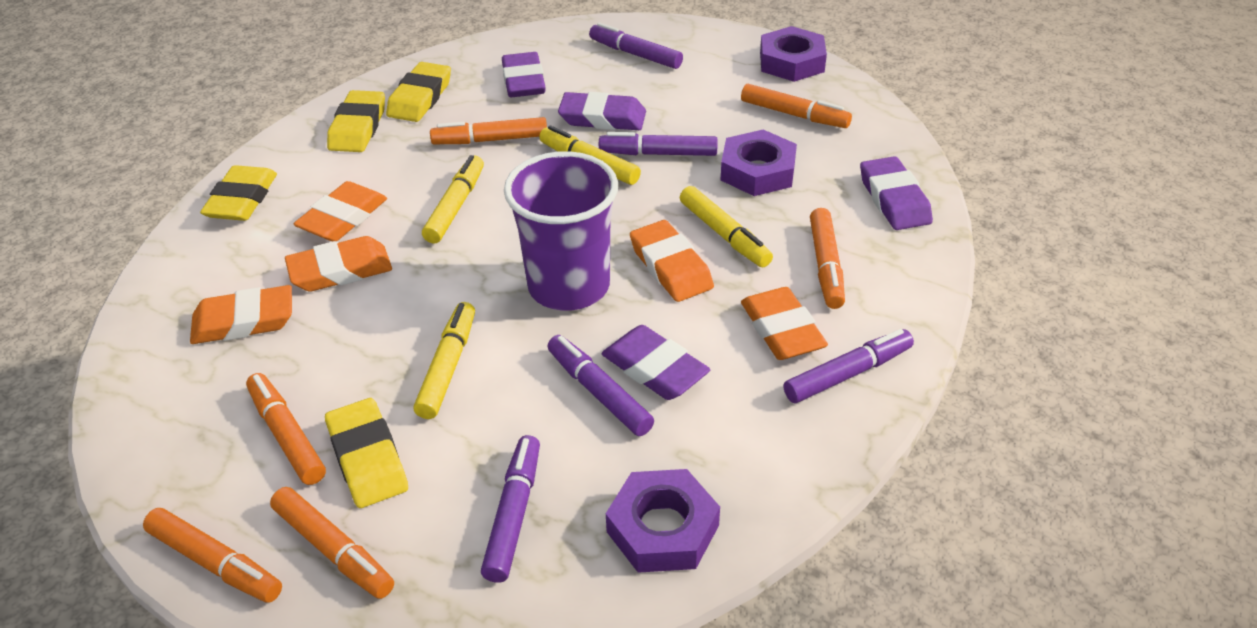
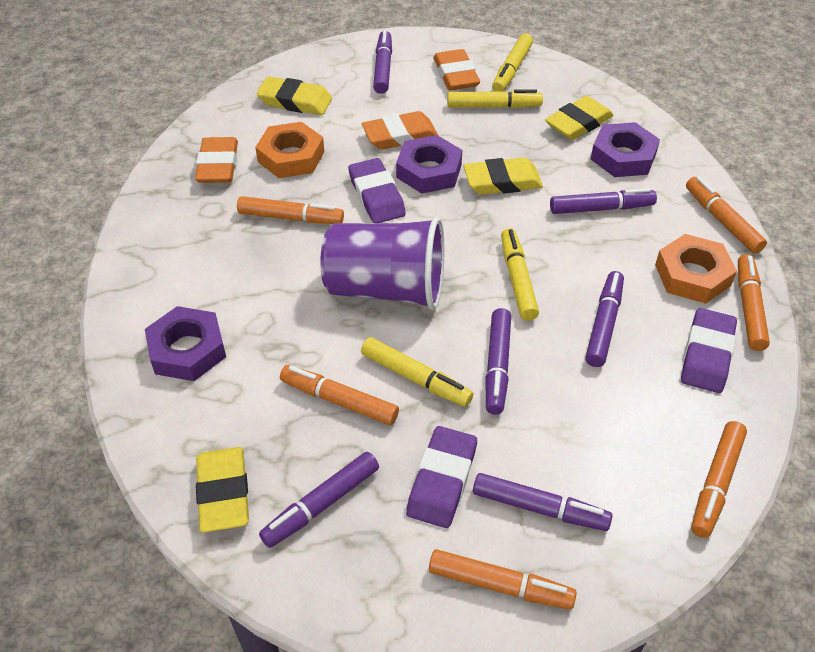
orange eraser: 5 -> 3
orange nut: 0 -> 2
purple eraser: 4 -> 3
purple marker: 5 -> 6

